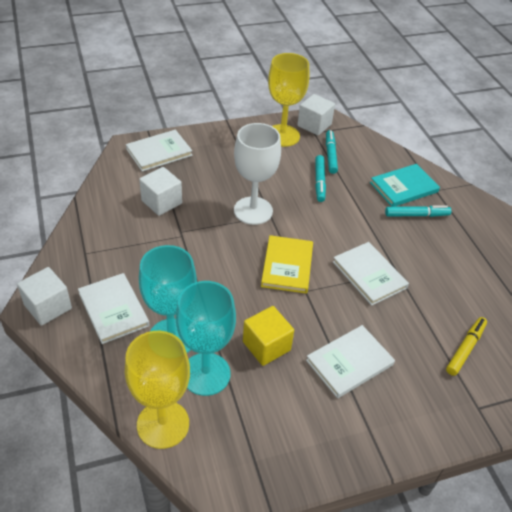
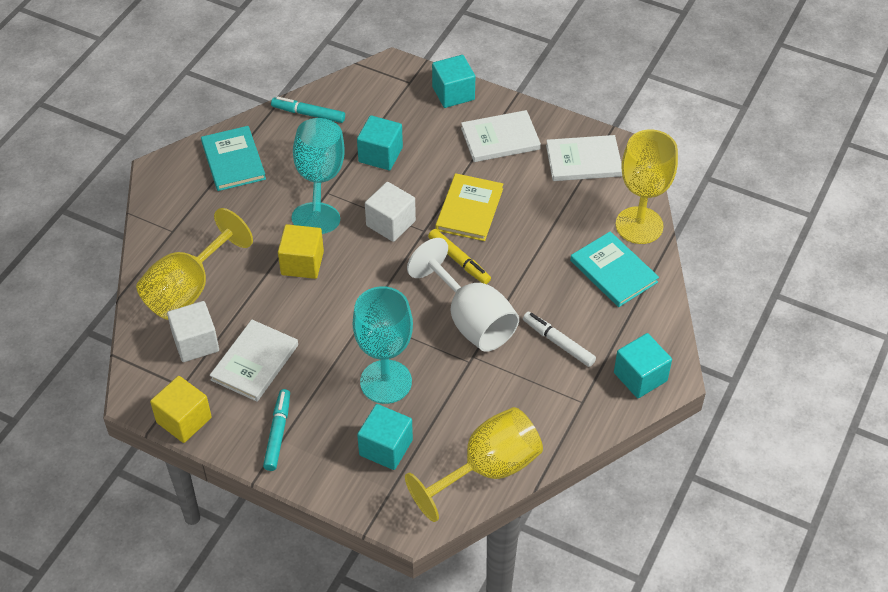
turquoise book: 1 -> 2
turquoise cube: 0 -> 4
turquoise marker: 3 -> 2
white book: 4 -> 3
white cube: 3 -> 2
white marker: 0 -> 1
yellow cube: 1 -> 2
yellow goblet: 2 -> 3

